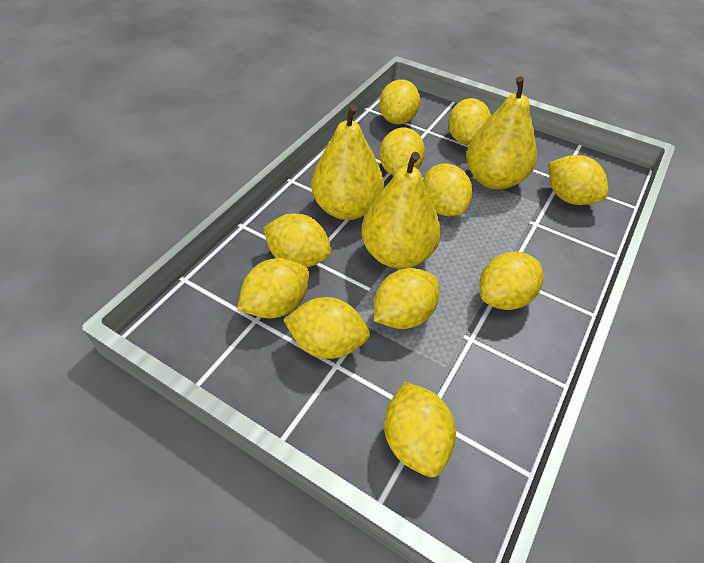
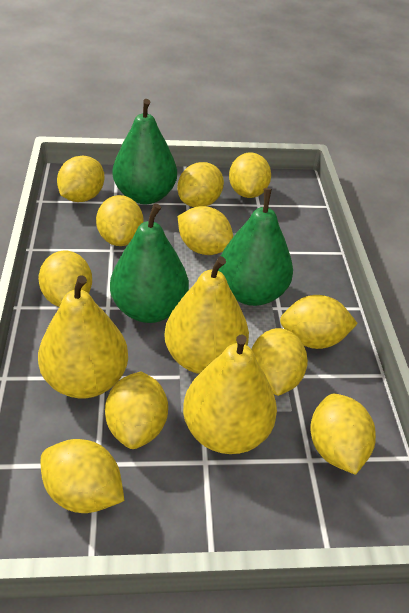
green pear: 0 -> 3

